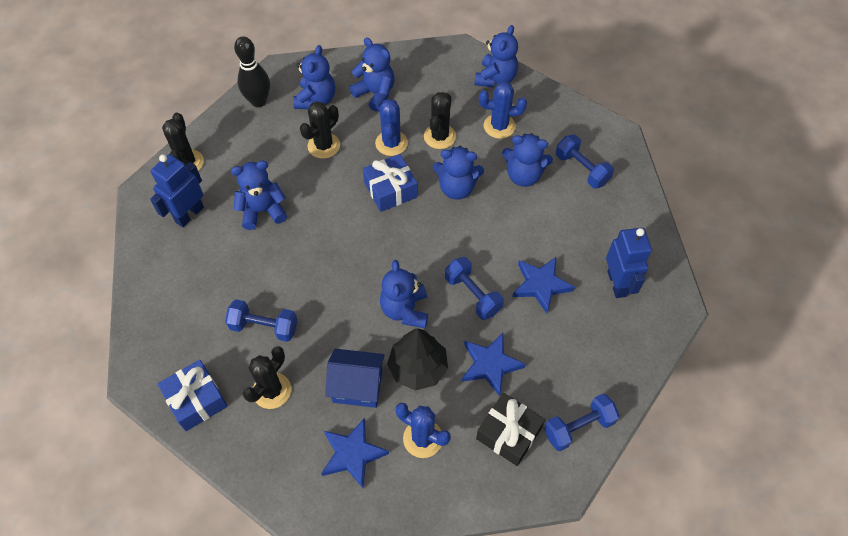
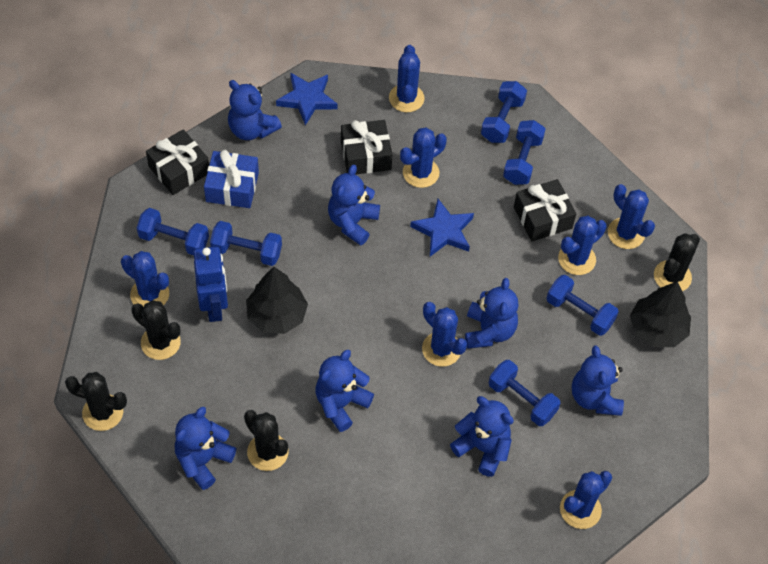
black bowling pin: 1 -> 0
black gift: 1 -> 3
black tree: 1 -> 2
blue cactus: 3 -> 7
blue dumbbell: 4 -> 6
blue gift: 2 -> 1
blue house: 1 -> 0
blue robot: 2 -> 1
blue star: 3 -> 2

